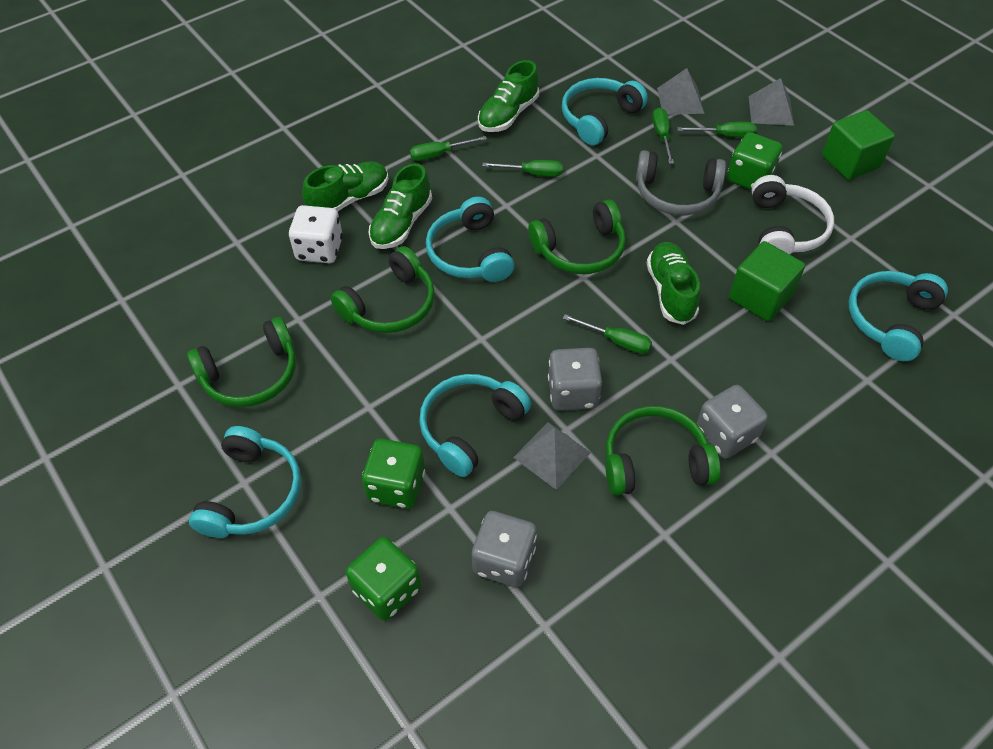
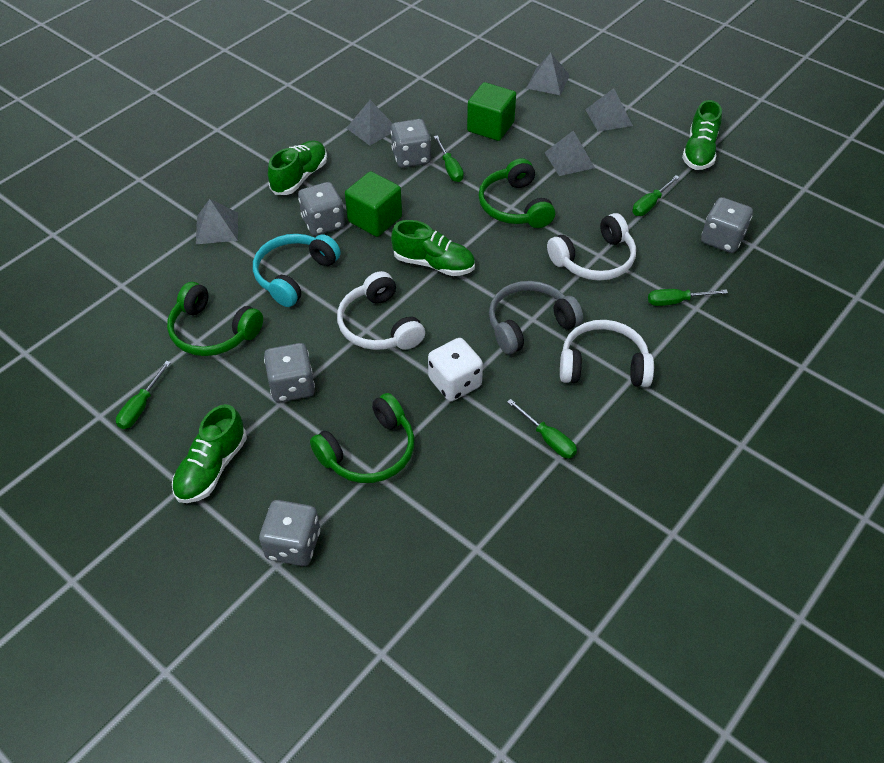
green dice: 3 -> 0
green headphones: 4 -> 3
grey dice: 3 -> 5
grey pyramid: 3 -> 5
turquoise headphones: 5 -> 1
white headphones: 1 -> 3

